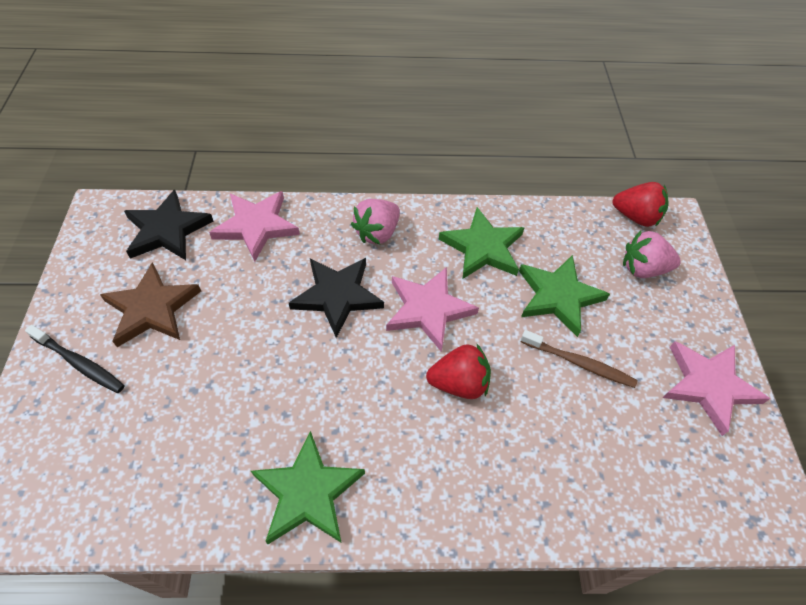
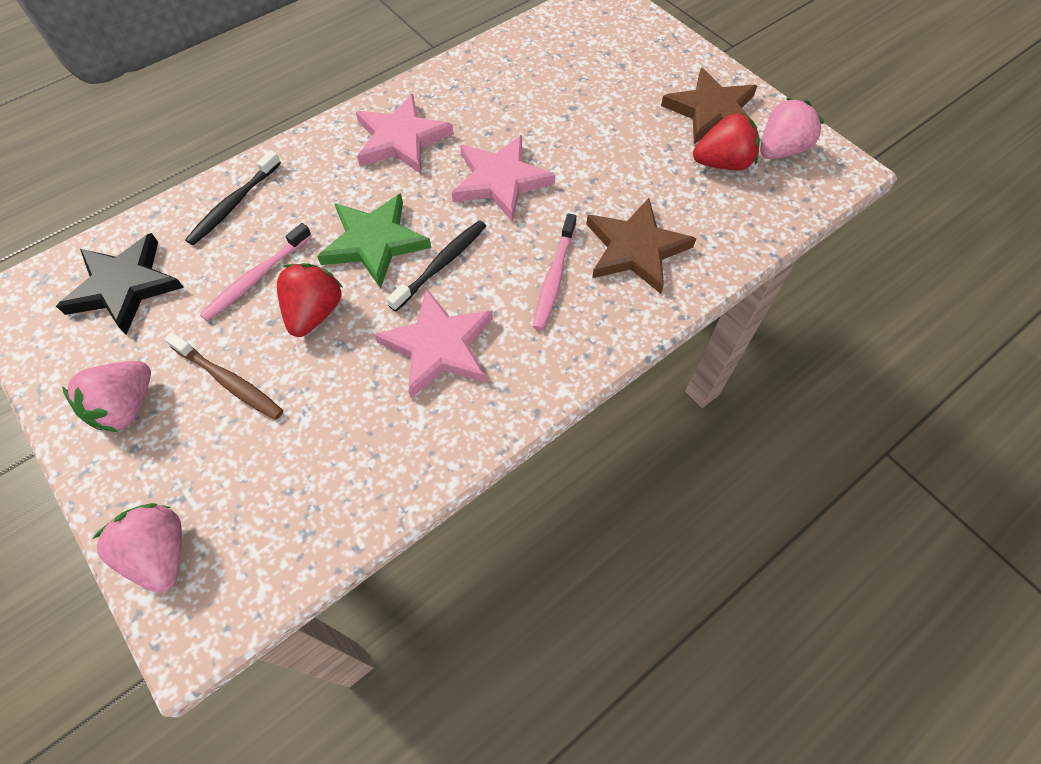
black star: 2 -> 1
black toothbrush: 1 -> 2
brown star: 1 -> 2
green star: 3 -> 1
pink strawberry: 2 -> 3
pink toothbrush: 0 -> 2

